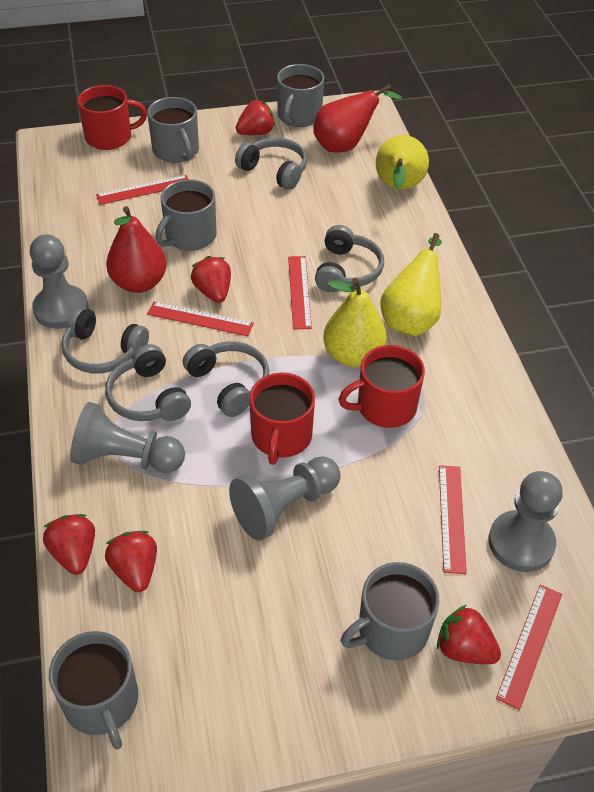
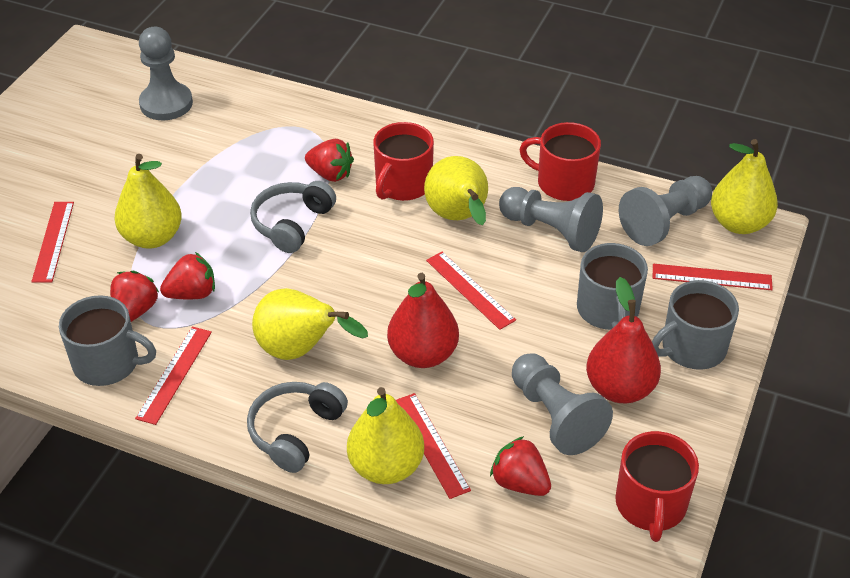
grey headphones: 5 -> 2
grey mug: 5 -> 3
red strawberry: 5 -> 4
yellow pear: 3 -> 5

